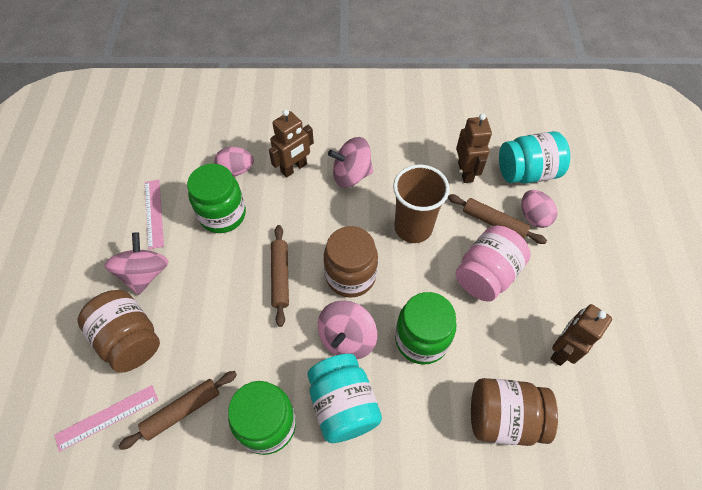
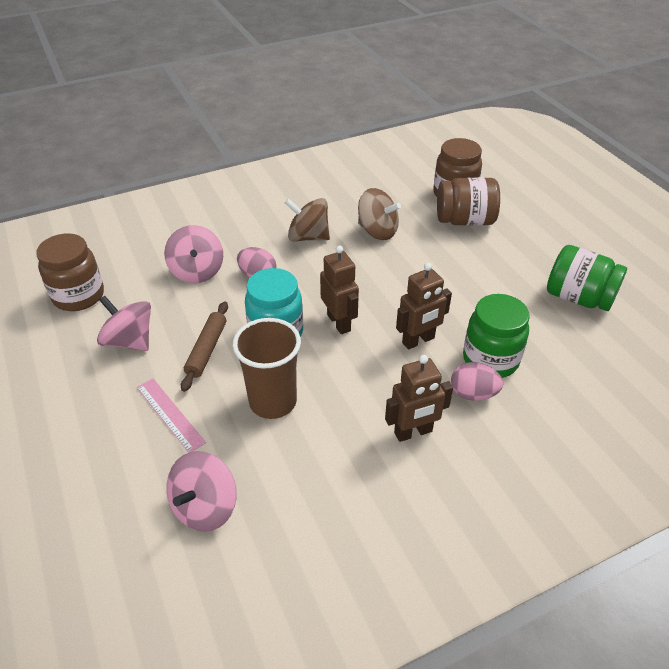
brown rolling pin: 3 -> 1
brown spinning top: 0 -> 2
green jar: 3 -> 2
pink jar: 1 -> 0
pink ruler: 2 -> 1
turquoise jar: 2 -> 1

